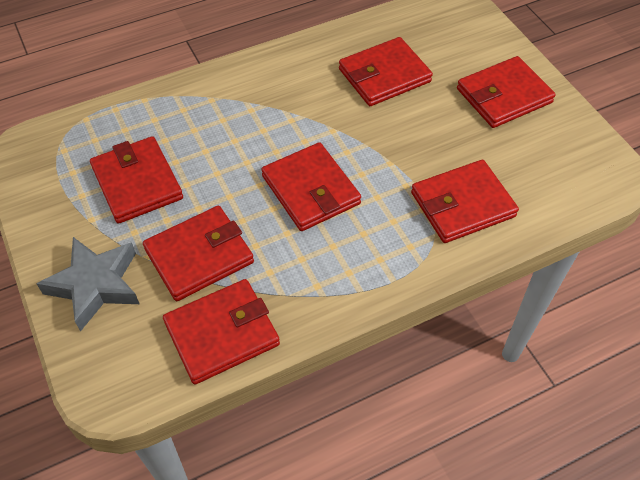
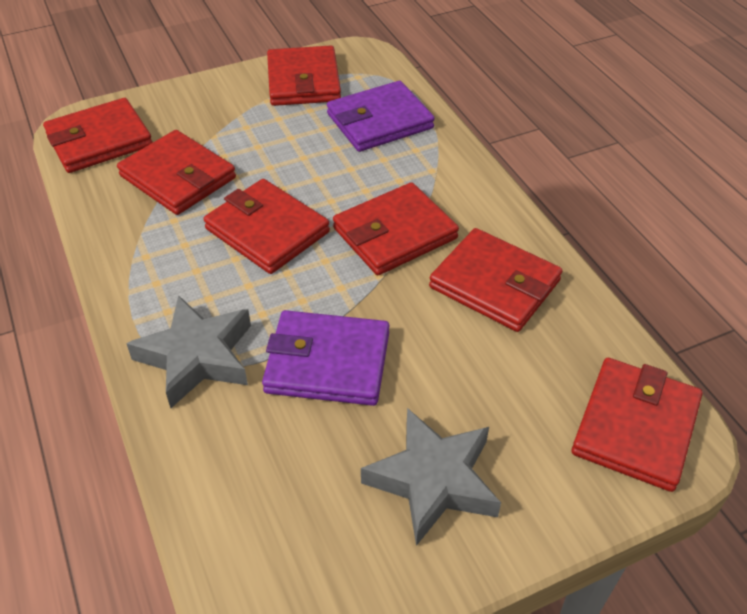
grey star: 1 -> 2
purple wallet: 0 -> 2

